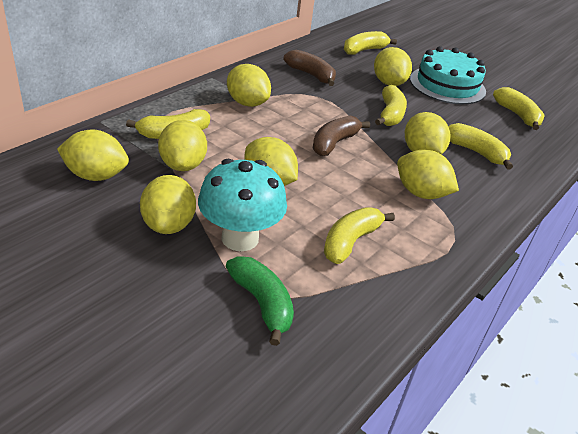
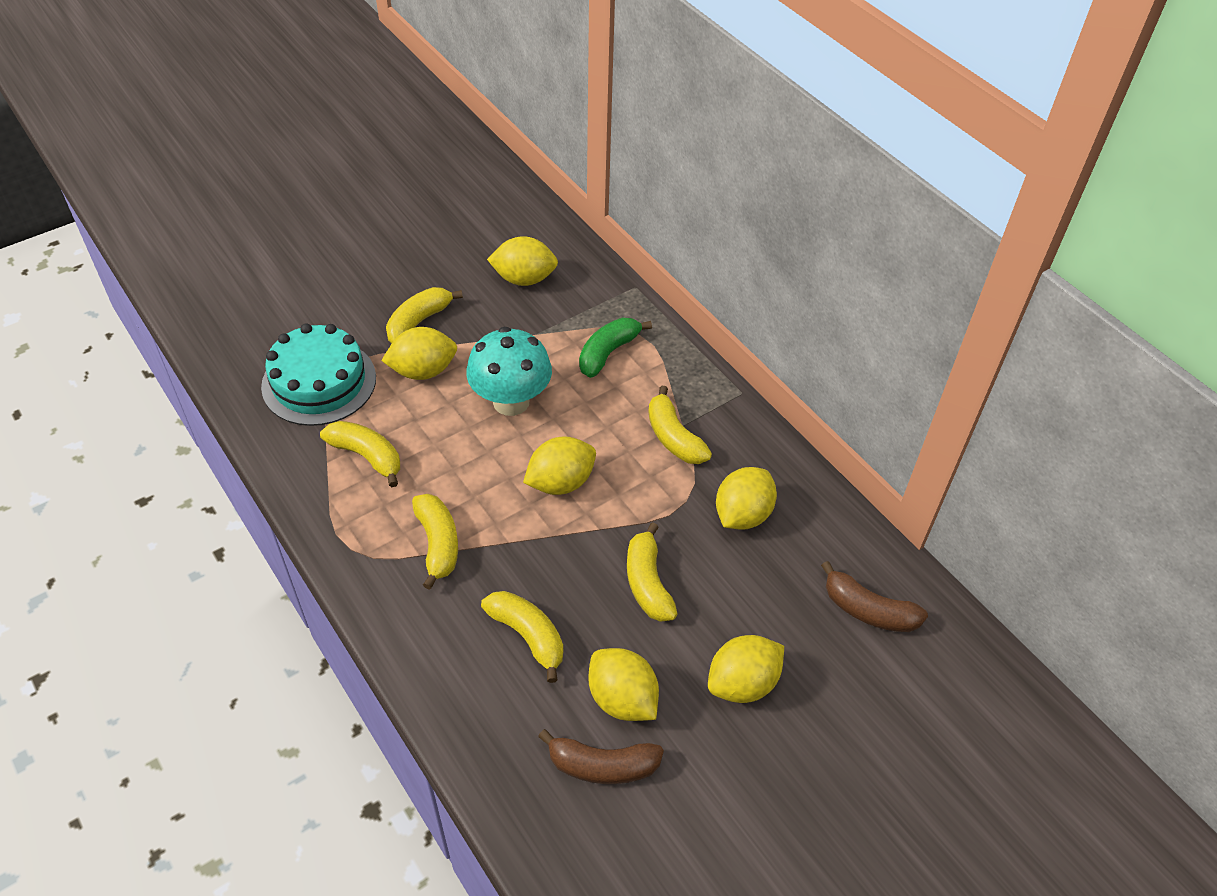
yellow lemon: 8 -> 6

